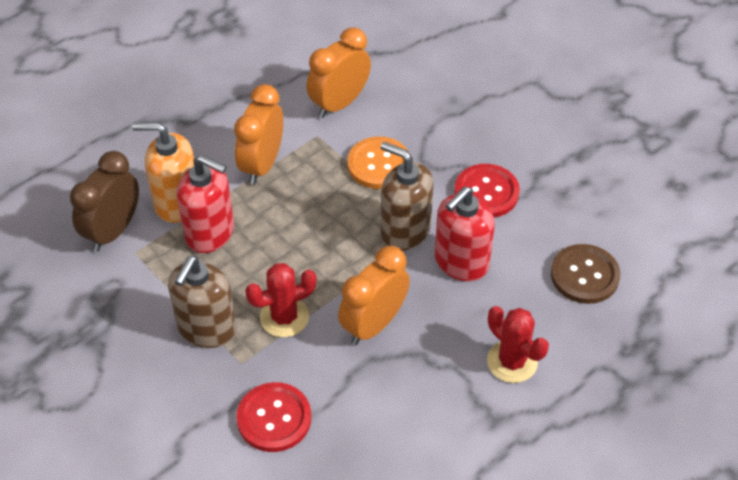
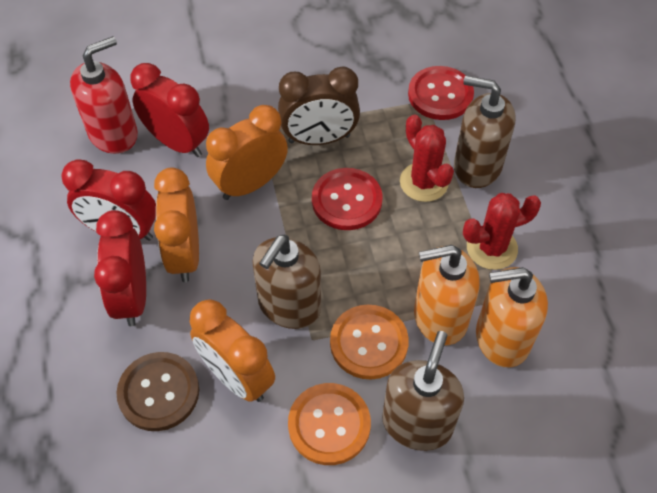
brown soap dispenser: 2 -> 3
orange button: 1 -> 2
orange soap dispenser: 1 -> 2
red clock: 0 -> 3
red soap dispenser: 2 -> 1

